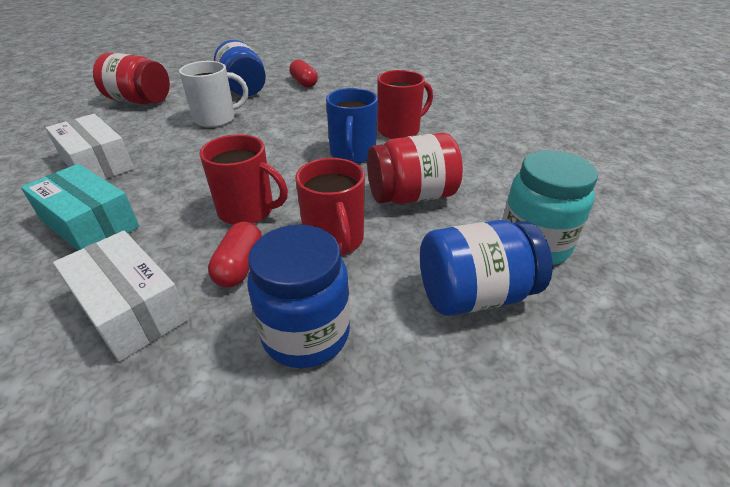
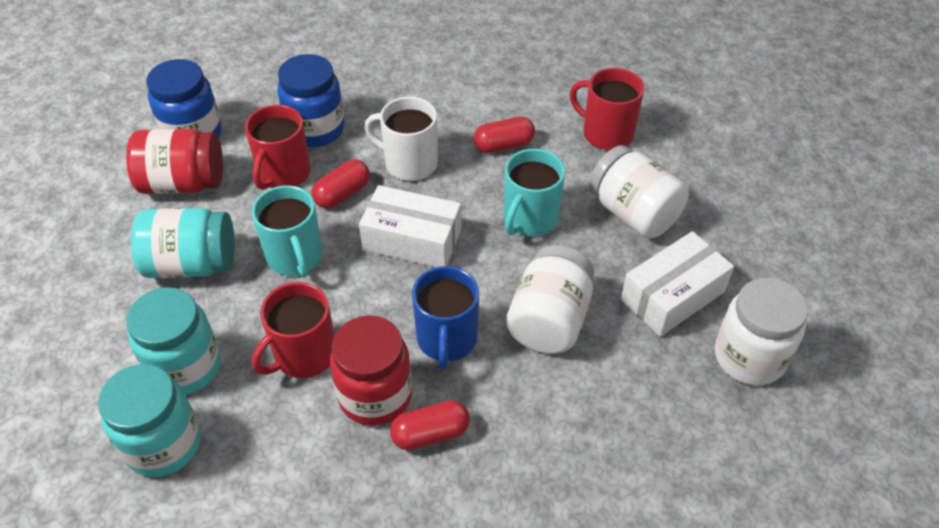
blue jar: 3 -> 2
red capsule: 2 -> 3
turquoise box: 1 -> 0
turquoise jar: 1 -> 3
turquoise mug: 0 -> 2
white jar: 0 -> 3

